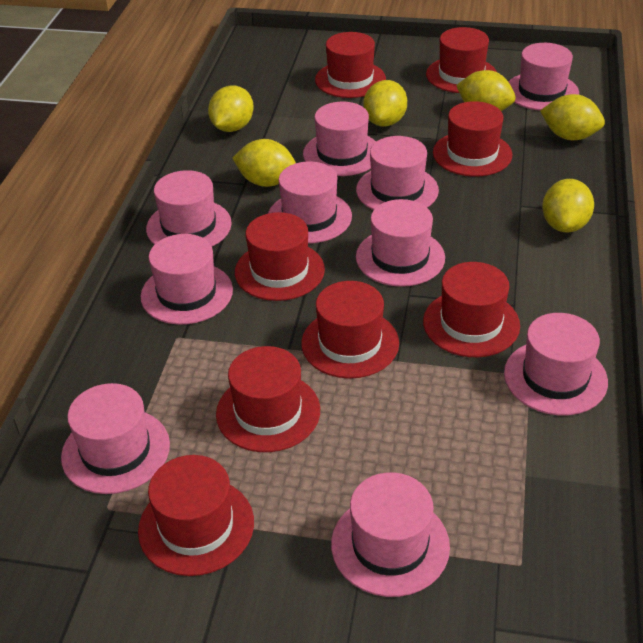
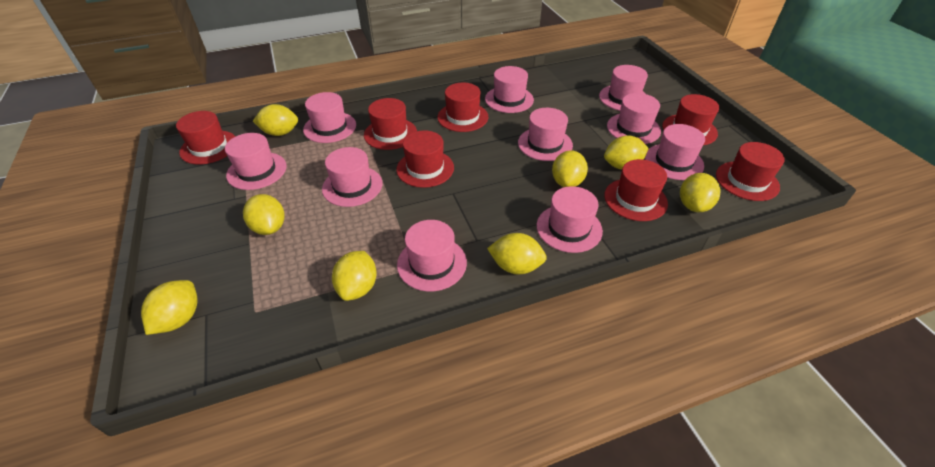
red hat: 8 -> 7
yellow lemon: 6 -> 8

